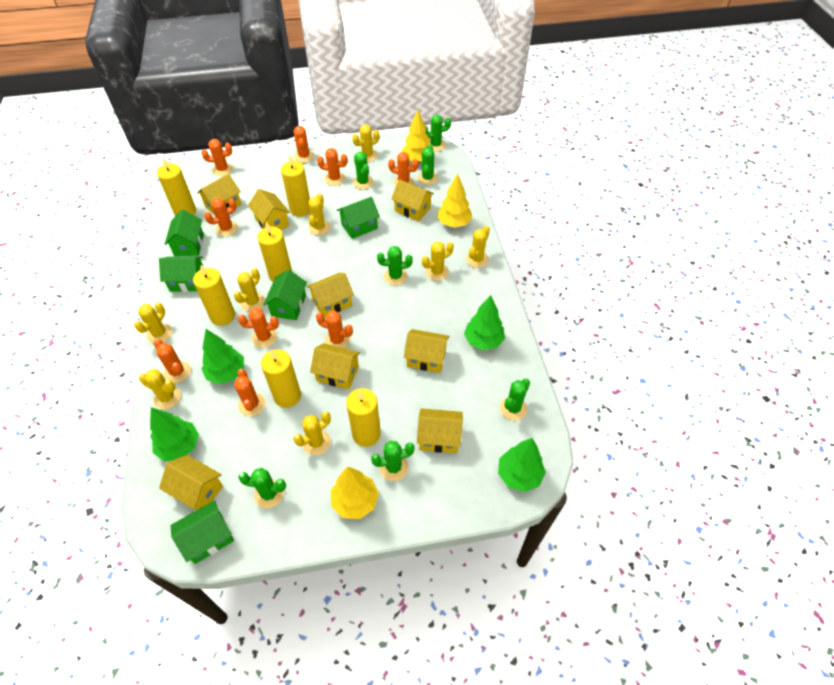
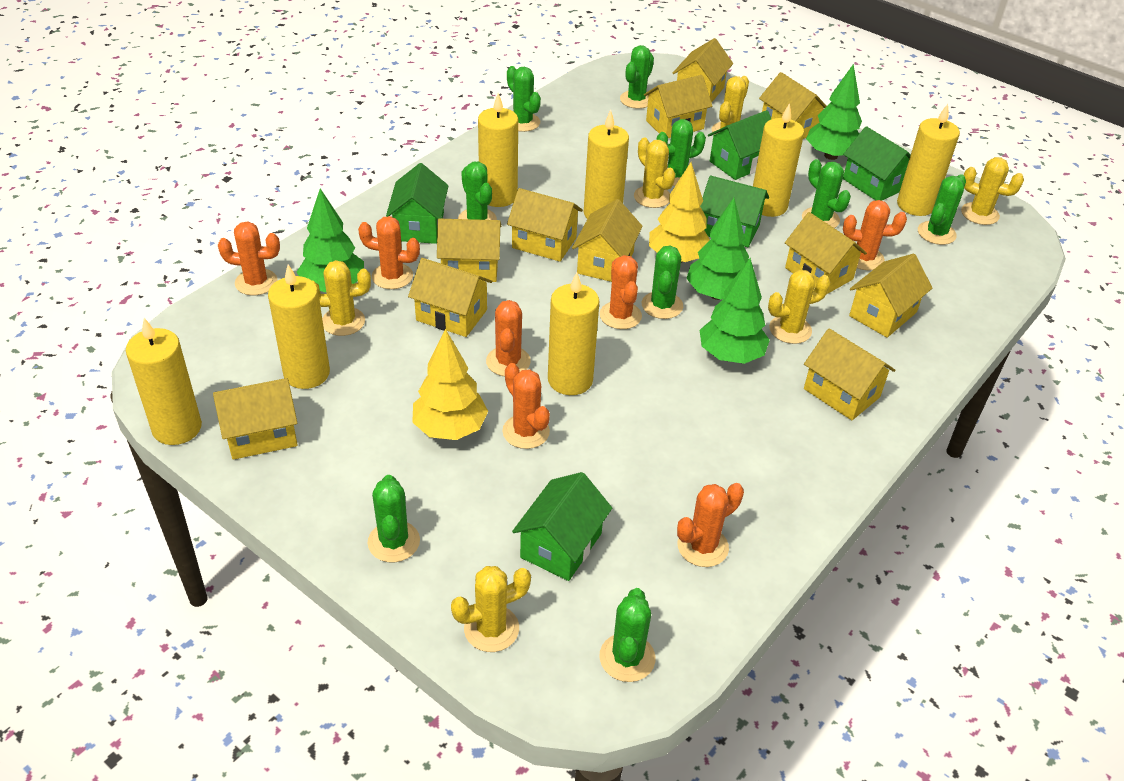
green cactus: 7 -> 9
orange cactus: 9 -> 7
yellow cactus: 8 -> 6
yellow candle: 6 -> 7
yellow house: 8 -> 11
yellow tree: 3 -> 2

